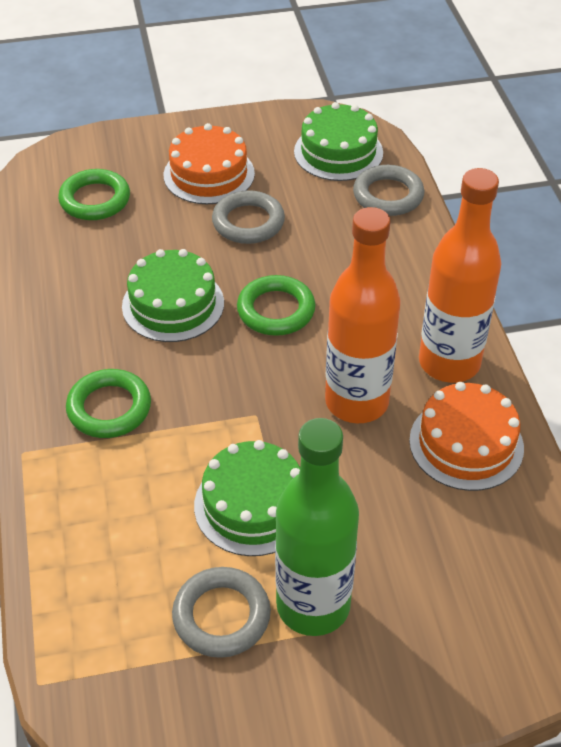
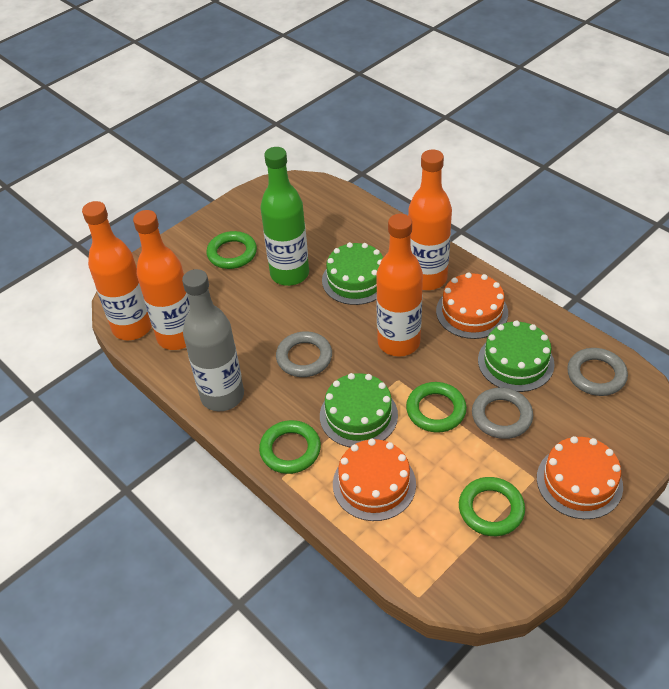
green ring: 3 -> 4
grey bottle: 0 -> 1
orange bottle: 2 -> 4
orange cake: 2 -> 3

